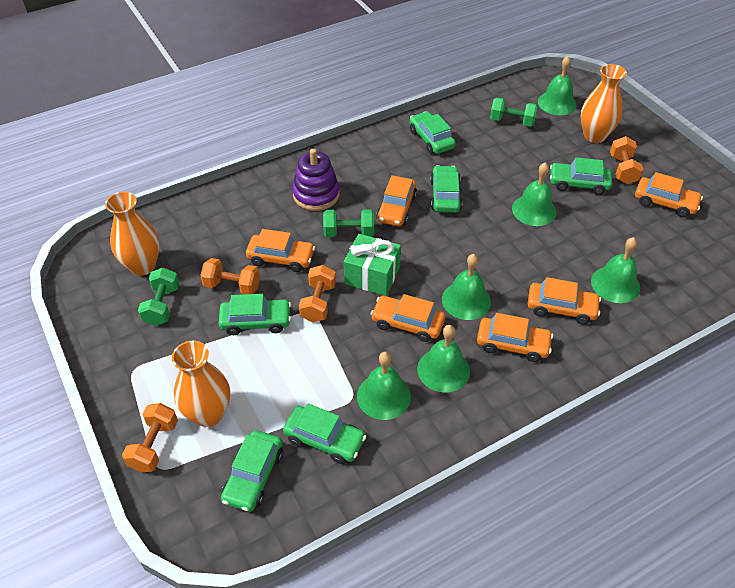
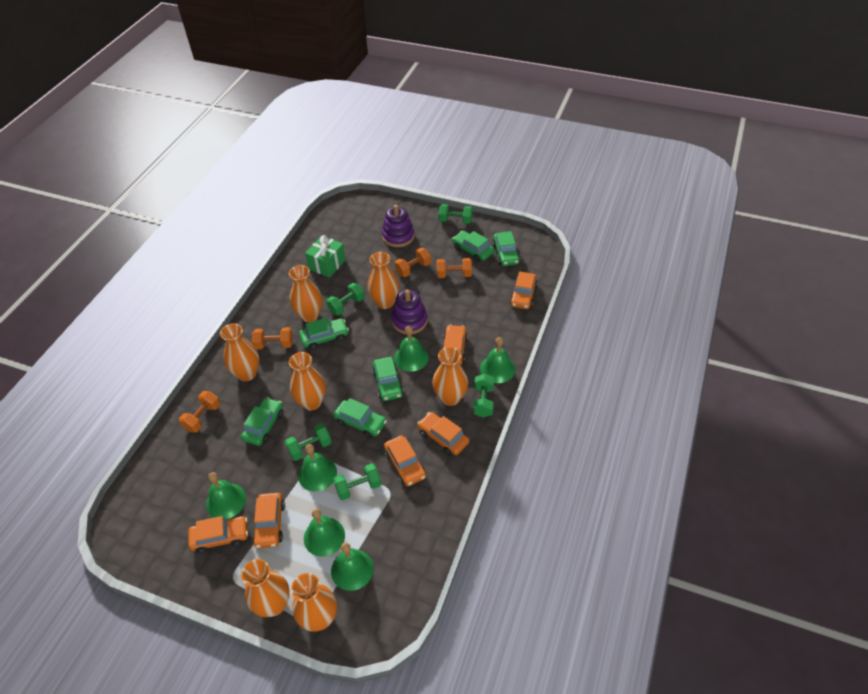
green dumbbell: 3 -> 5
orange vase: 3 -> 7
purple stacking toy: 1 -> 2

